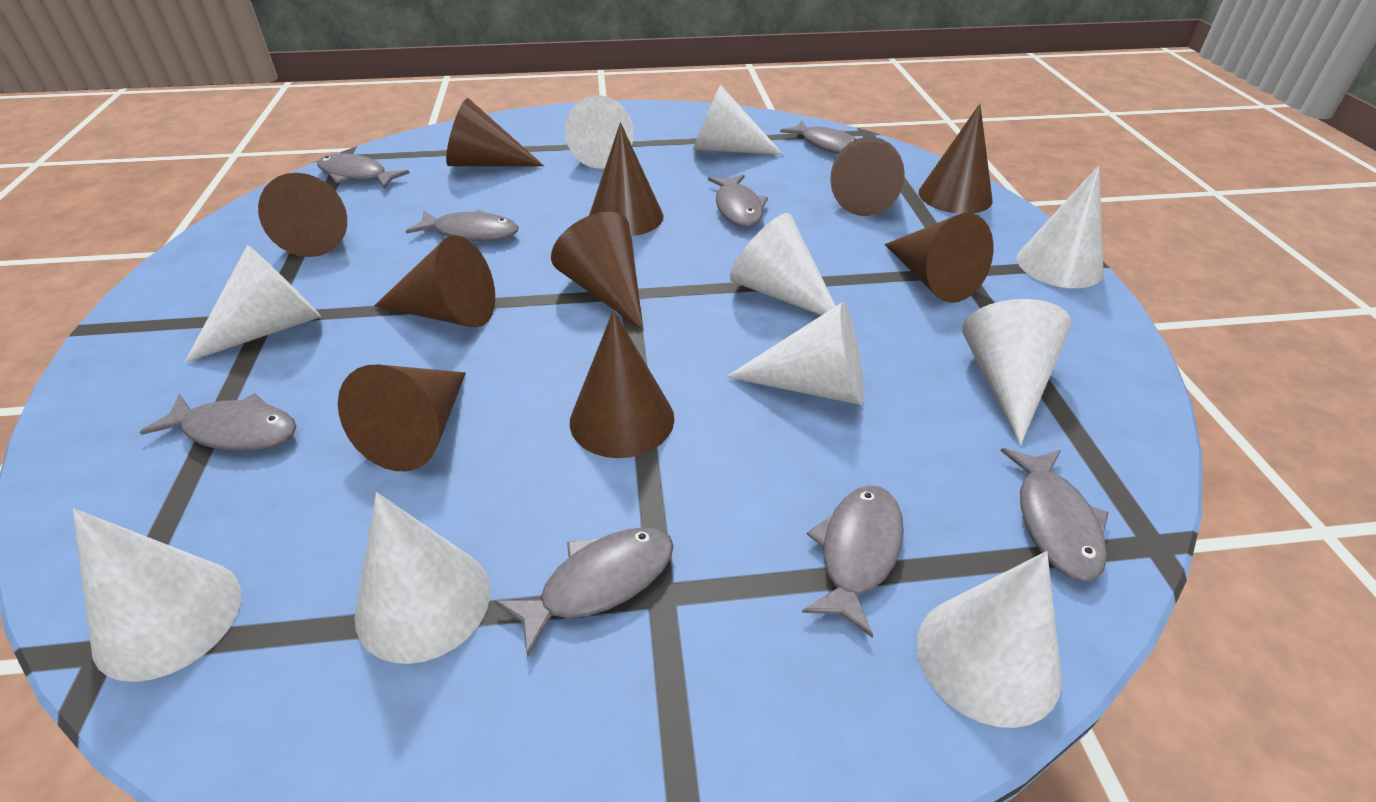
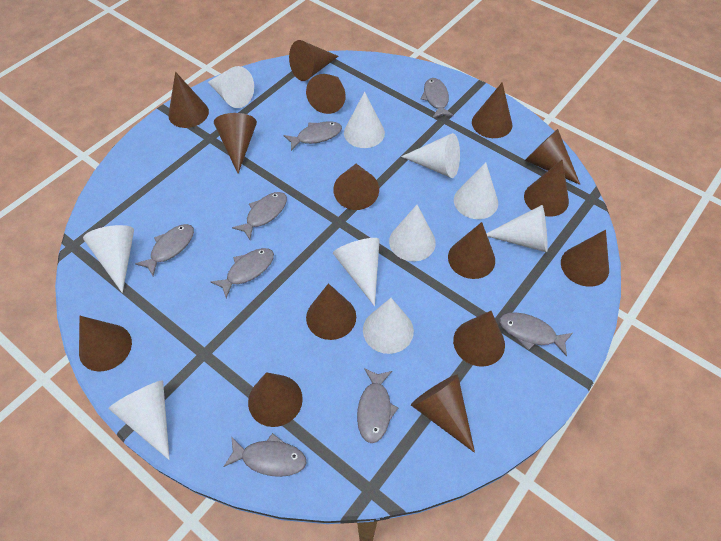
brown cone: 10 -> 15

